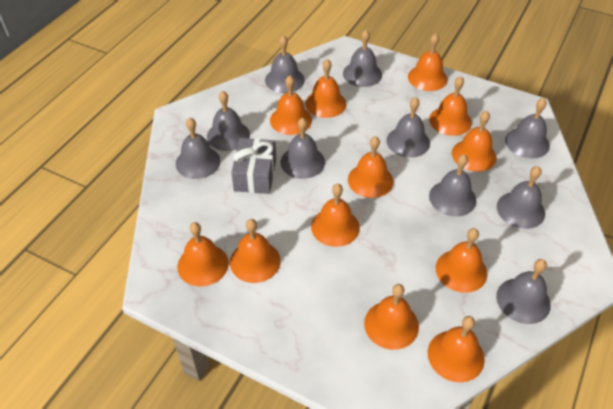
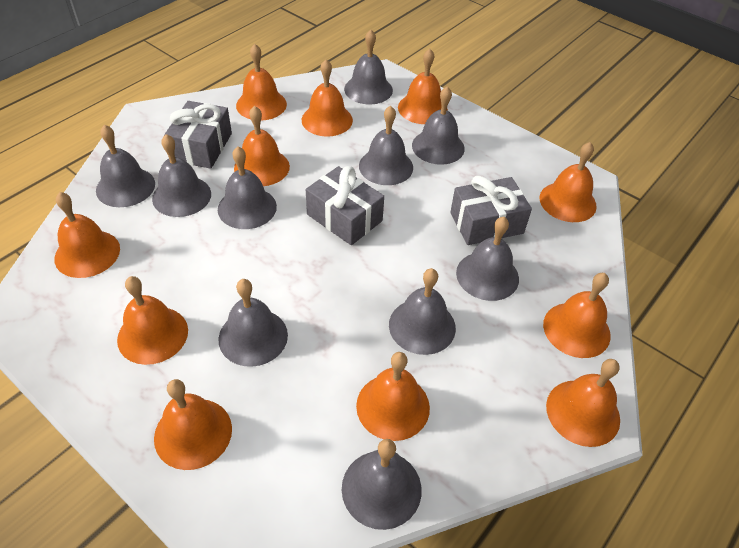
grey gift: 1 -> 3
orange bell: 12 -> 11

